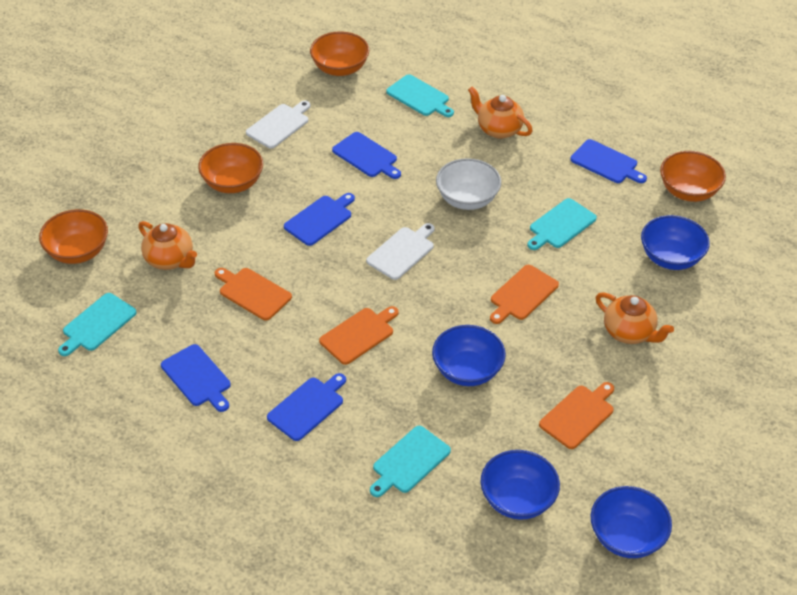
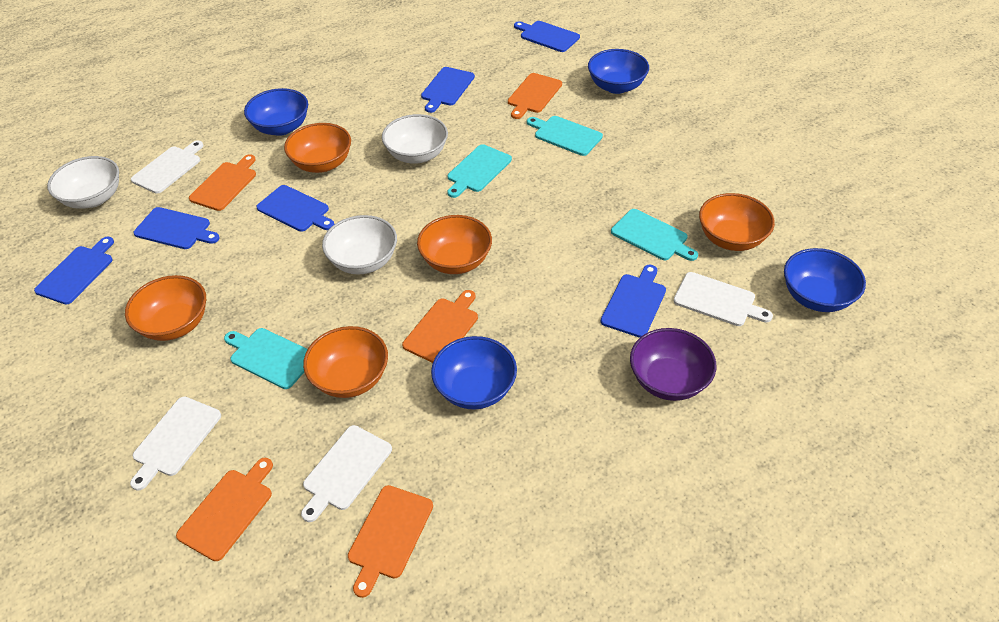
blue cutting board: 5 -> 6
orange bowl: 4 -> 5
orange cutting board: 4 -> 5
orange teapot: 3 -> 0
purple bowl: 0 -> 1
white bowl: 1 -> 3
white cutting board: 2 -> 4

